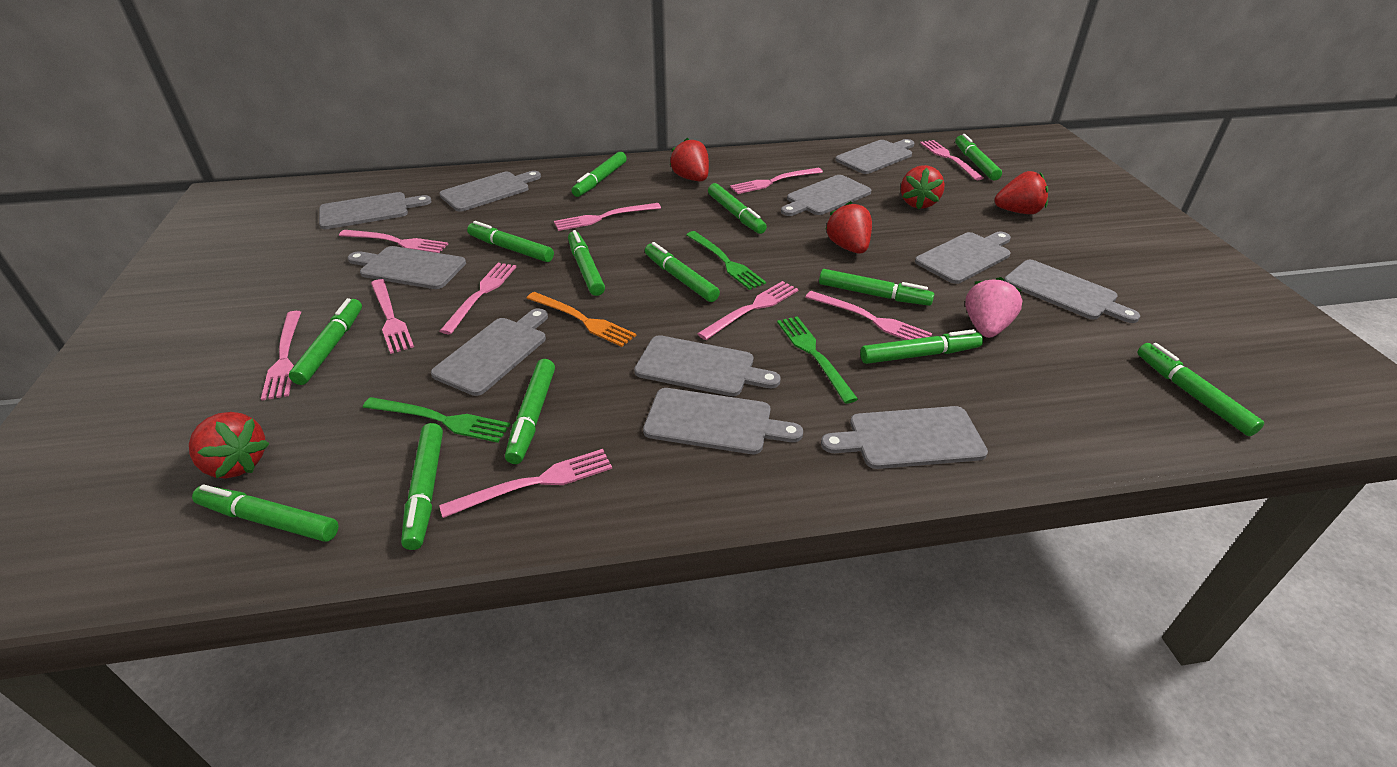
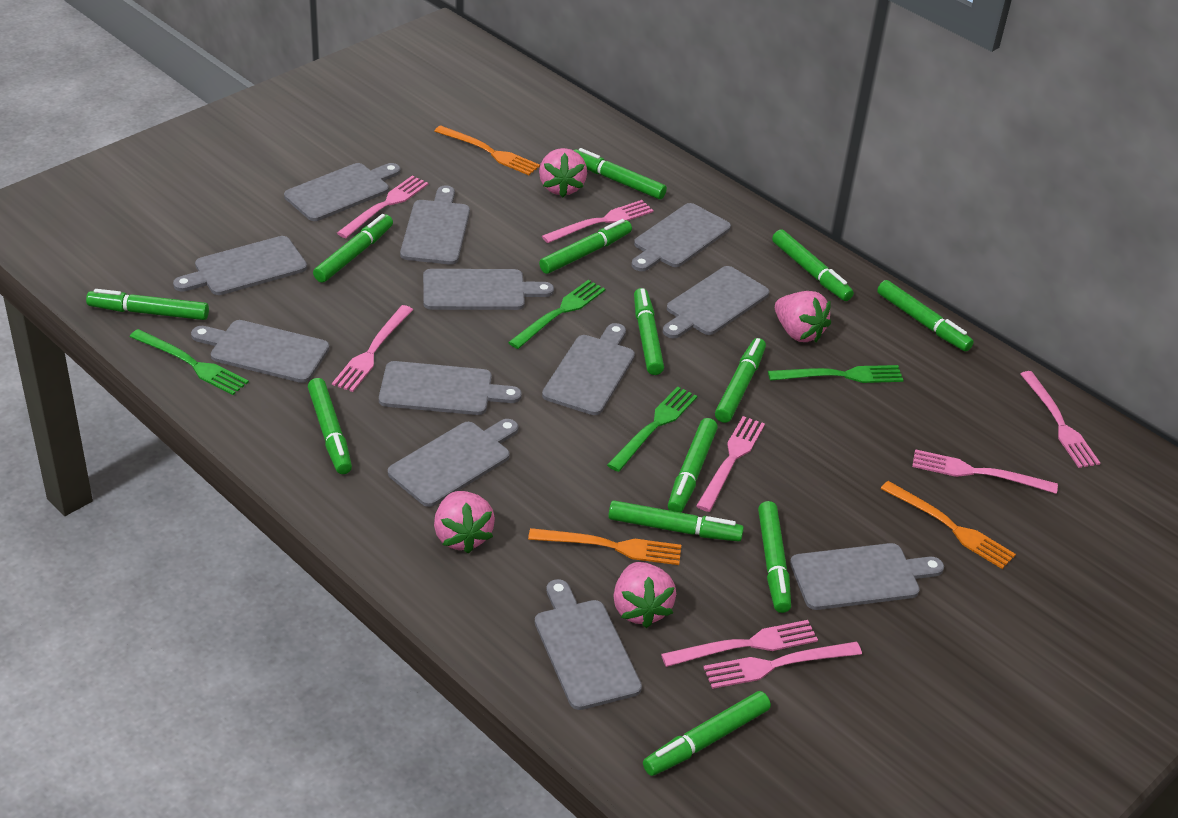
green fork: 3 -> 4
grey cutting board: 11 -> 12
orange fork: 1 -> 3
pink fork: 10 -> 8
pink strawberry: 1 -> 4
red strawberry: 5 -> 0

